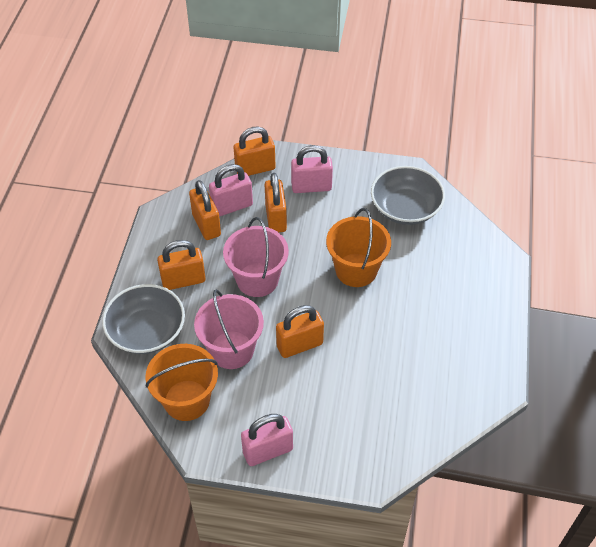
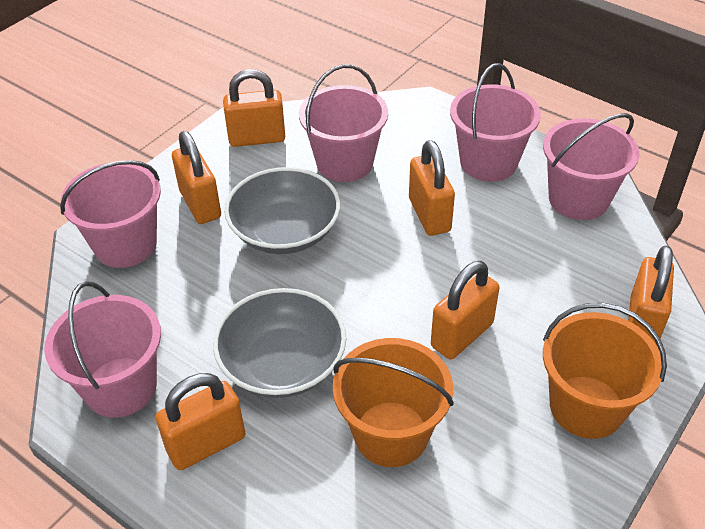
orange padlock: 5 -> 6
pink bucket: 2 -> 5
pink padlock: 3 -> 0

